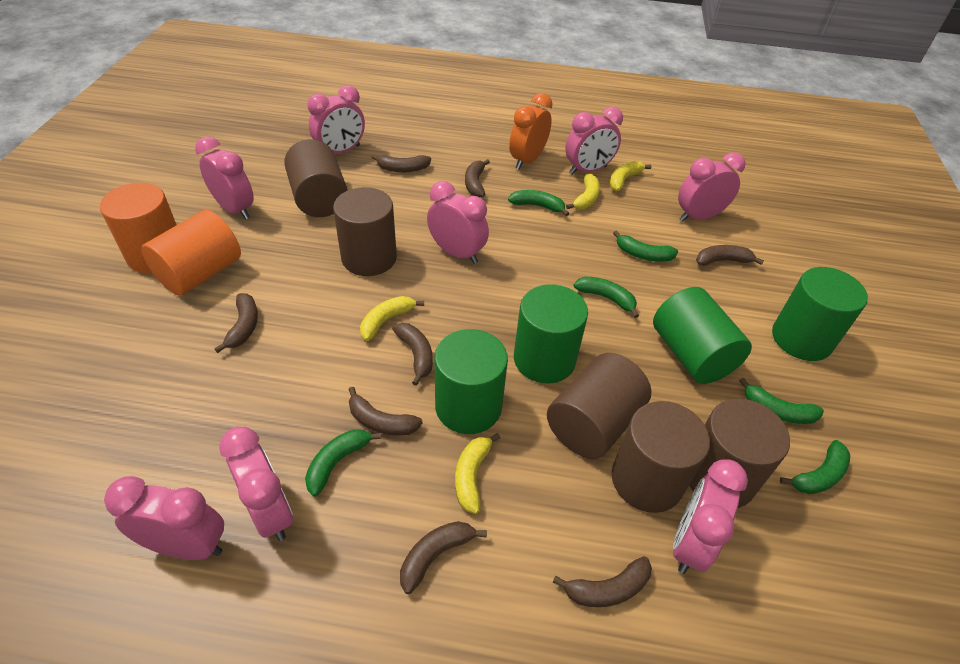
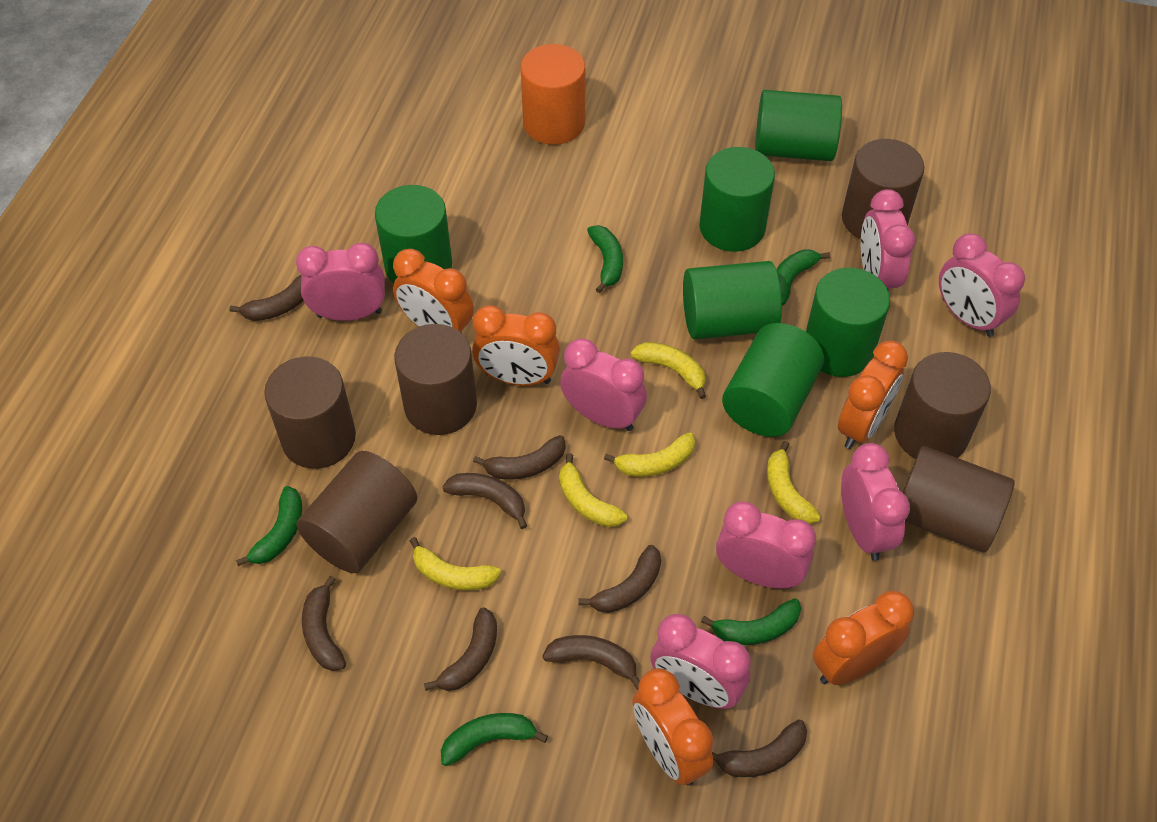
brown cylinder: 5 -> 6
green banana: 6 -> 5
green cylinder: 4 -> 6
orange clock: 1 -> 5
orange cylinder: 2 -> 1
pink clock: 8 -> 7
yellow banana: 4 -> 5

